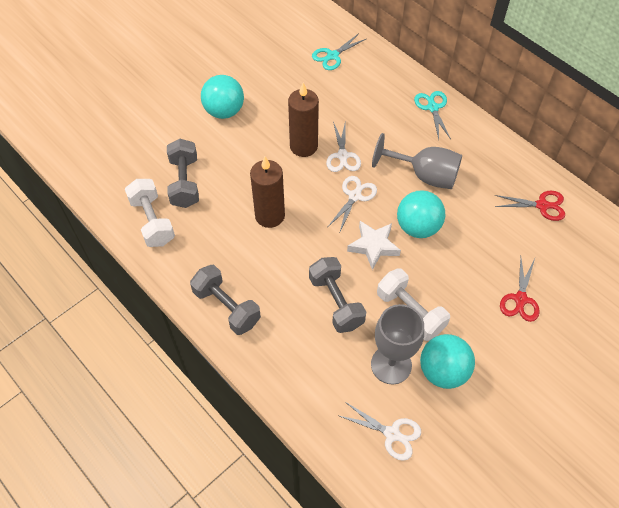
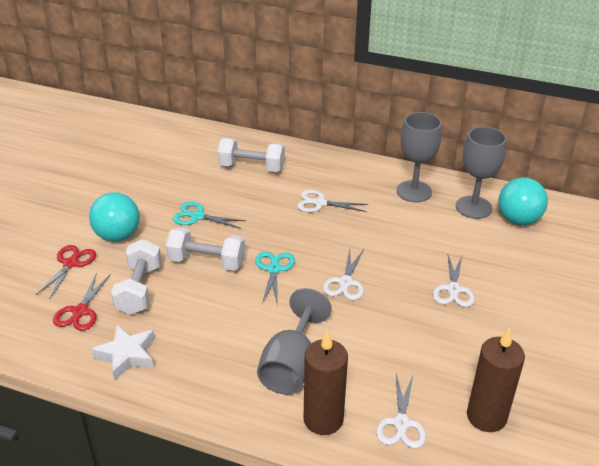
grey dumbbell: 3 -> 0
grey goblet: 2 -> 3
turquoise ball: 3 -> 2
white dumbbell: 2 -> 3
white scissors: 3 -> 4

